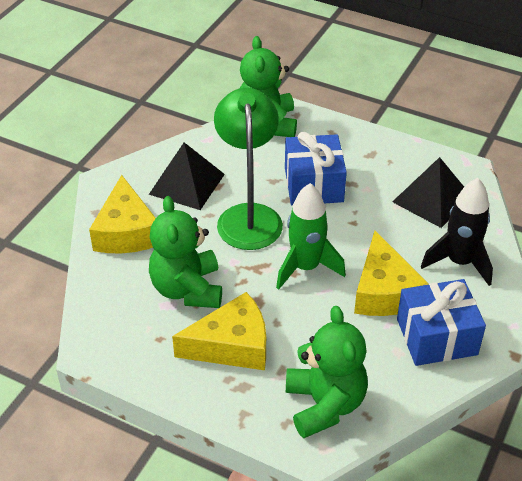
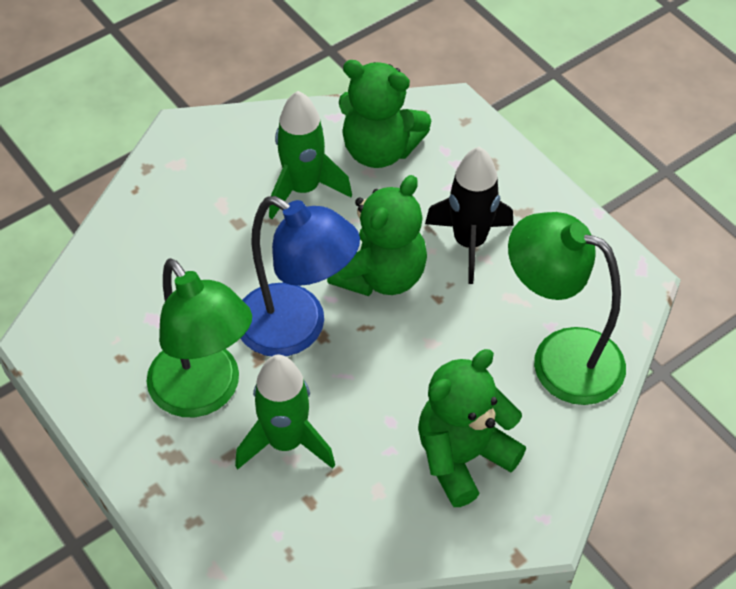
black pyramid: 2 -> 0
blue gift: 2 -> 0
blue lamp: 0 -> 1
green lamp: 1 -> 2
green rocket: 1 -> 2
yellow cheese: 3 -> 0

